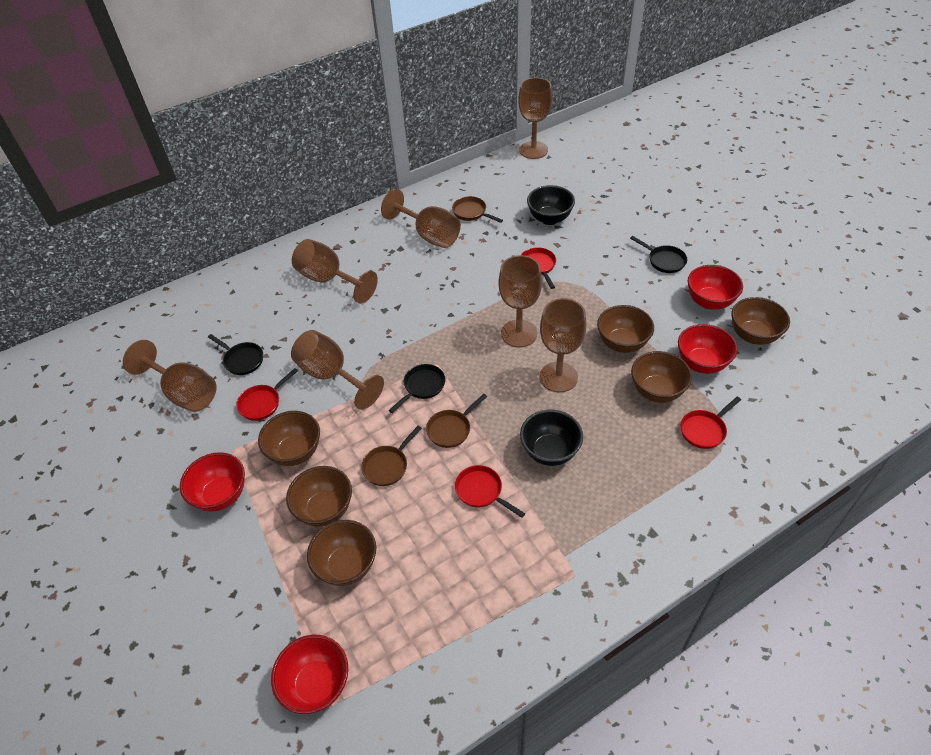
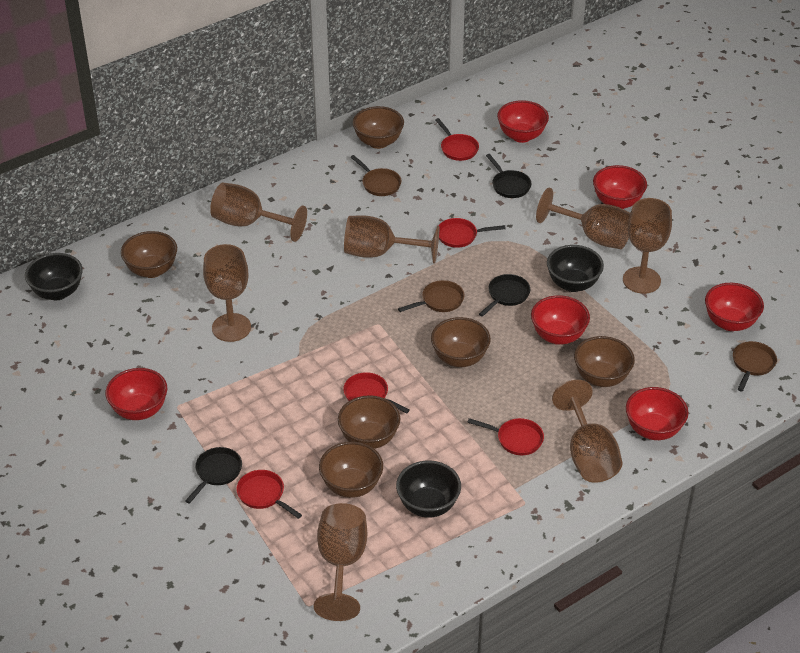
black bowl: 2 -> 3
red bowl: 4 -> 6
red pan: 4 -> 5

